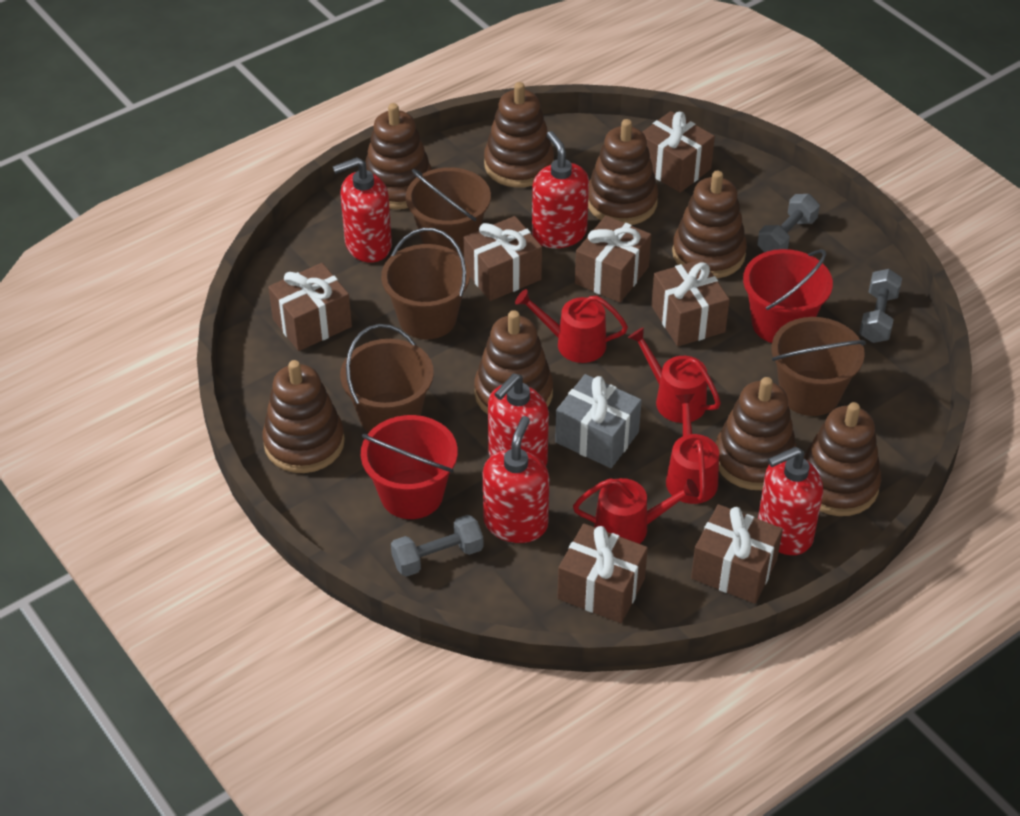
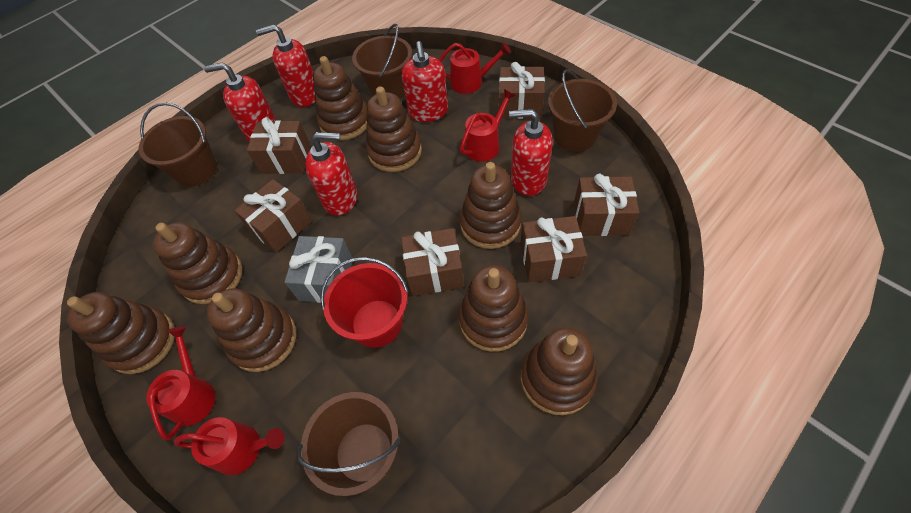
brown gift: 7 -> 6
grey dumbbell: 3 -> 0
red bucket: 2 -> 1

